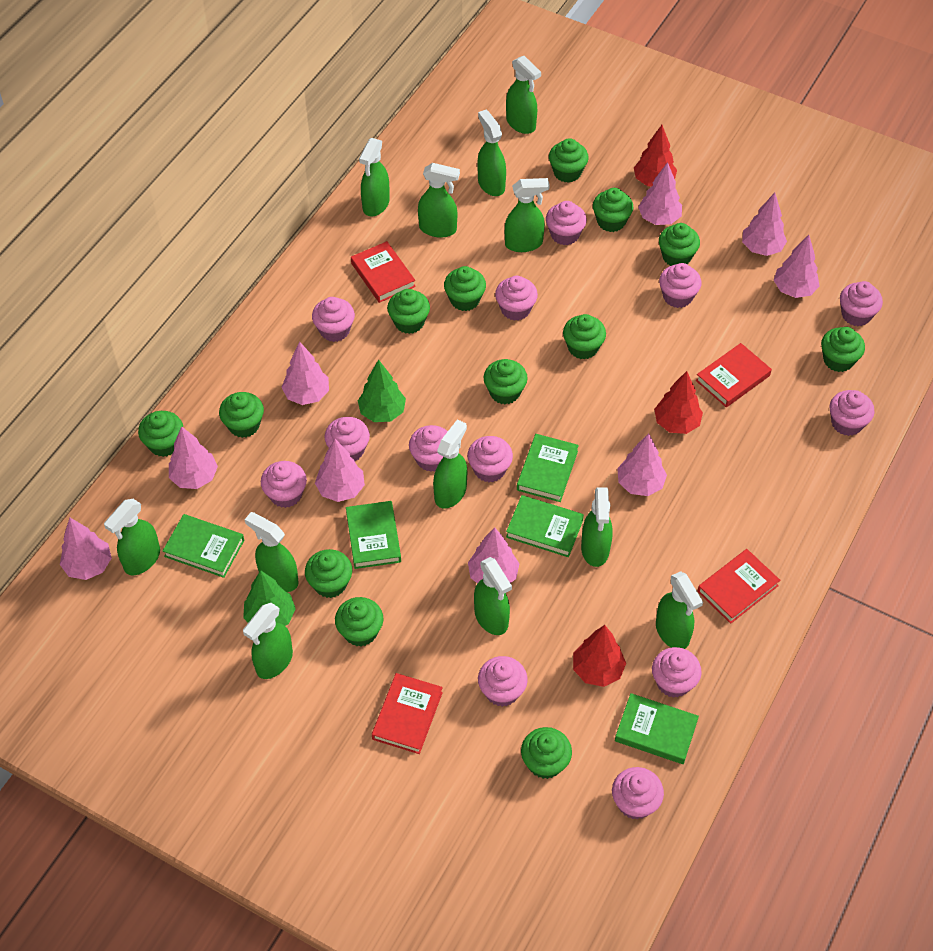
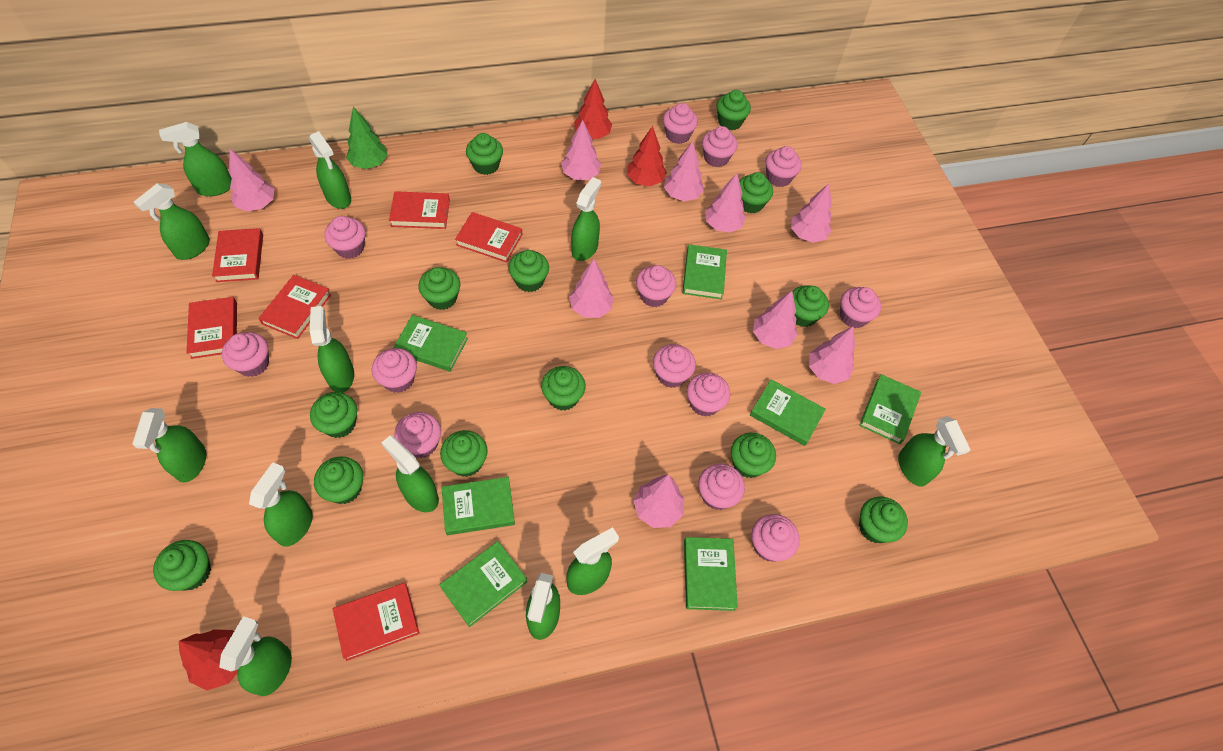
green book: 5 -> 7
green tree: 2 -> 1
red book: 4 -> 6

